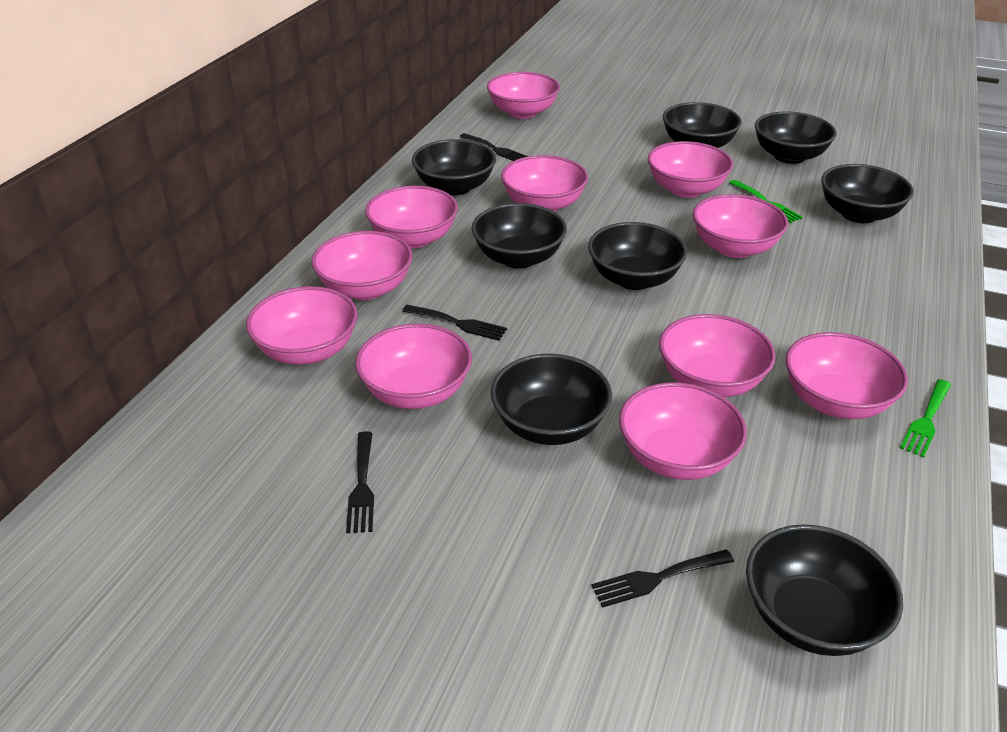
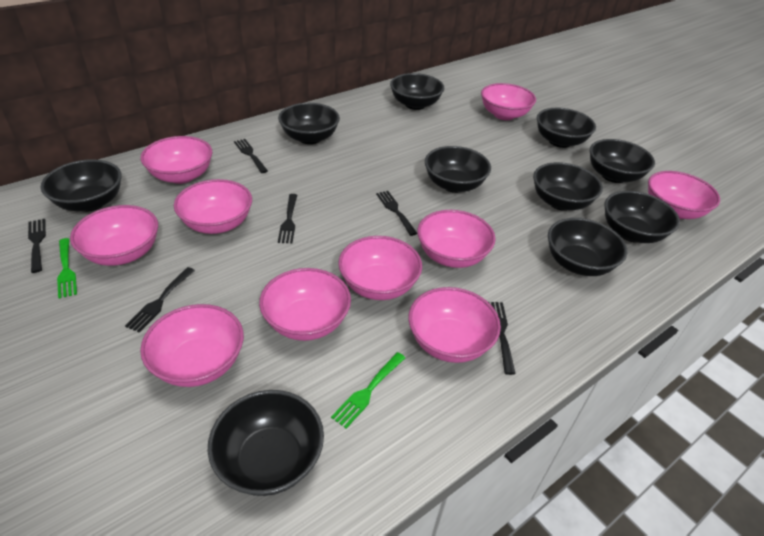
black bowl: 8 -> 10
black fork: 4 -> 6
pink bowl: 11 -> 10

